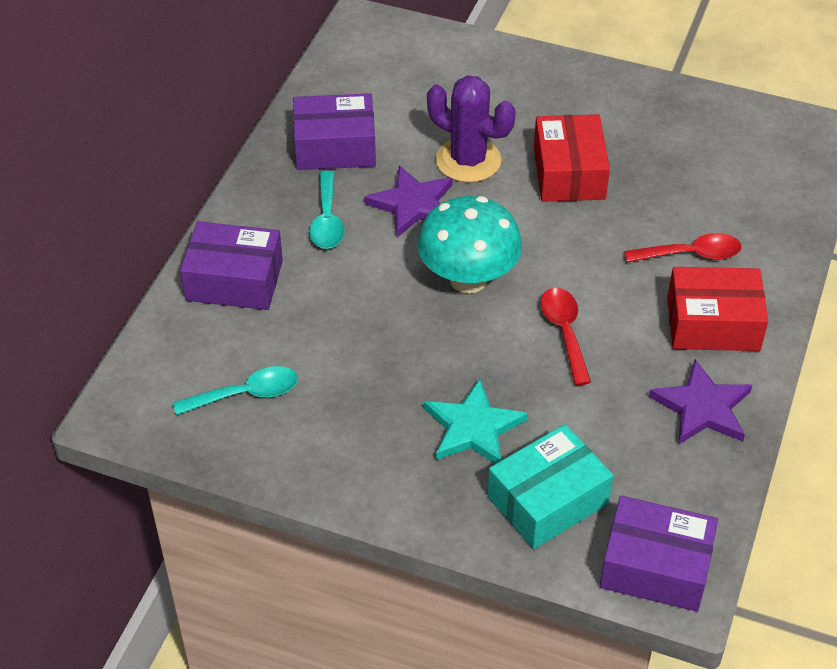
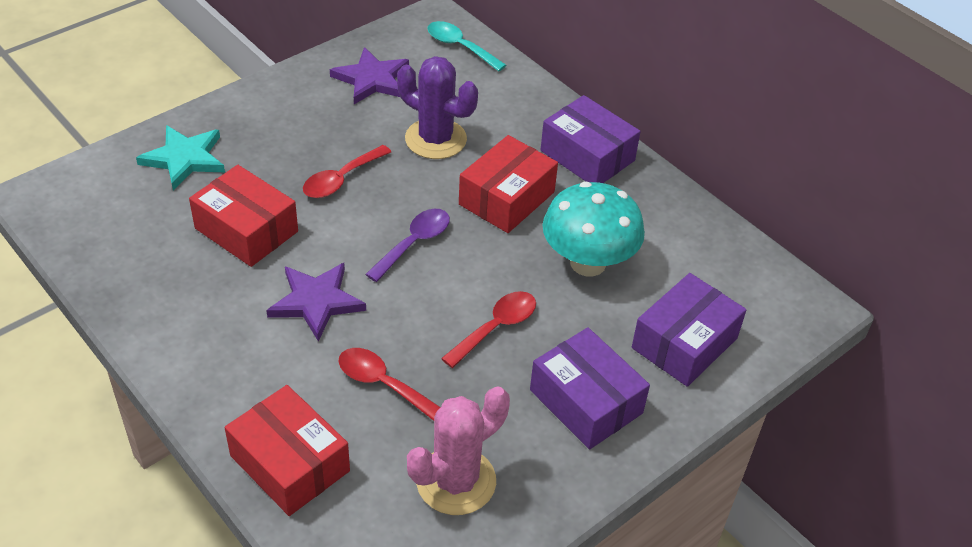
pink cactus: 0 -> 1
purple spoon: 0 -> 1
red box: 2 -> 3
red spoon: 2 -> 3
turquoise box: 1 -> 0
turquoise spoon: 2 -> 1

